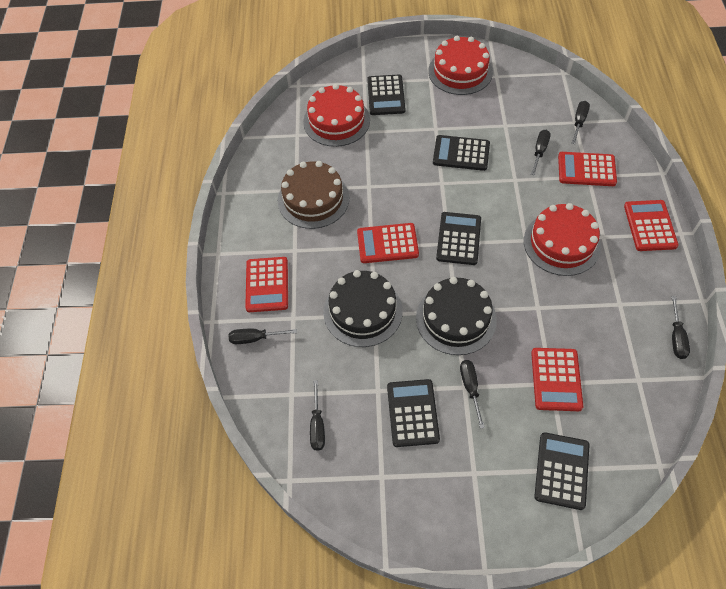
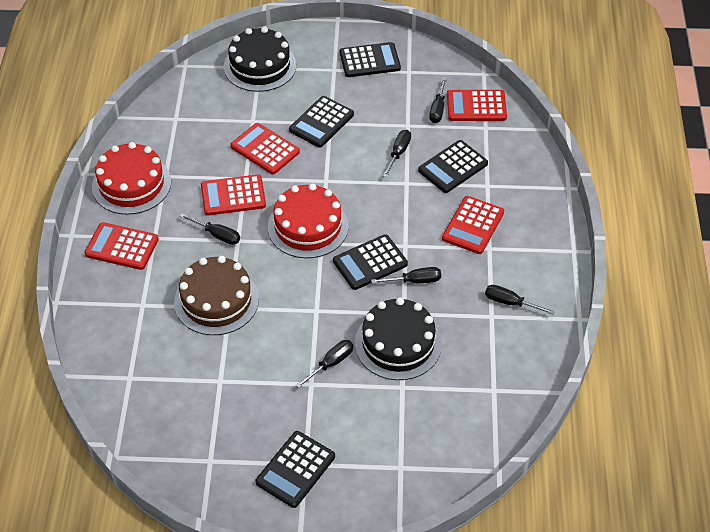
red cake: 3 -> 2

